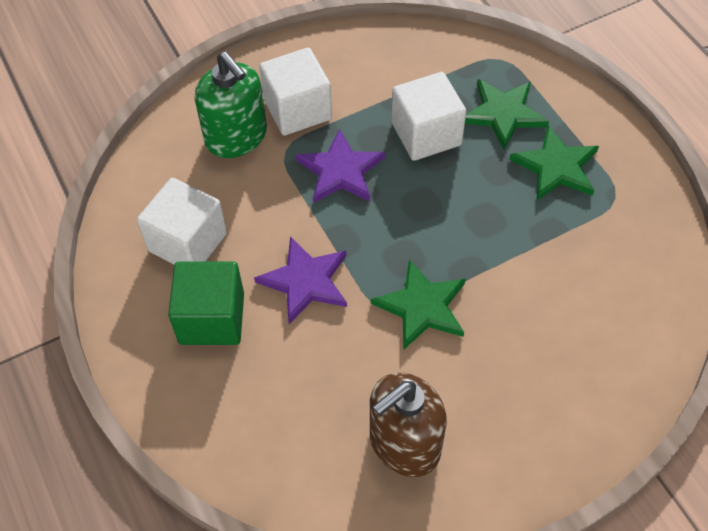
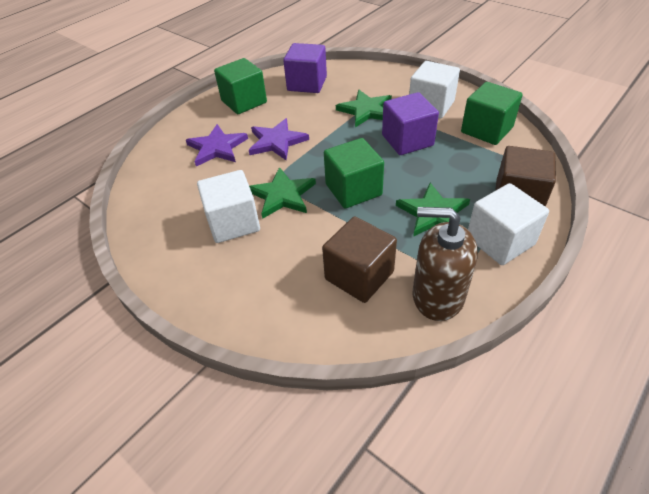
brown cube: 0 -> 2
green cube: 1 -> 3
green soap dispenser: 1 -> 0
purple cube: 0 -> 2

